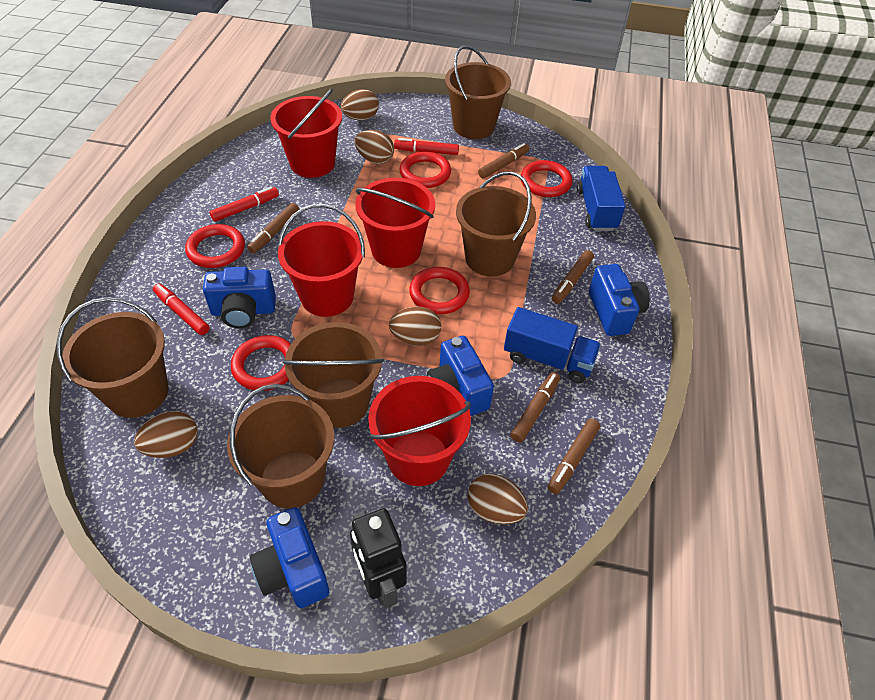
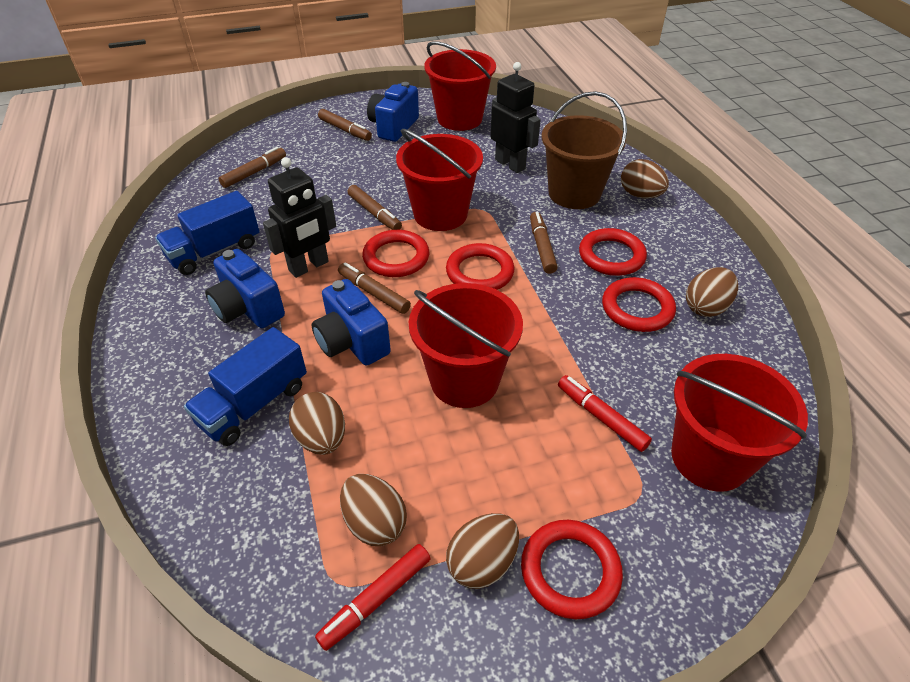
black robot: 1 -> 2
blue camera: 4 -> 3
brown bucket: 5 -> 1
red marker: 3 -> 2

